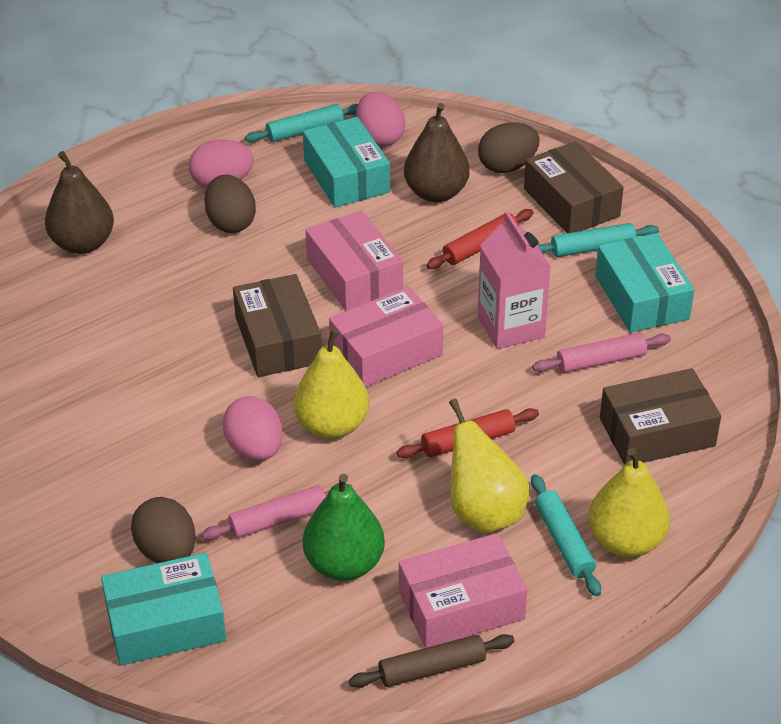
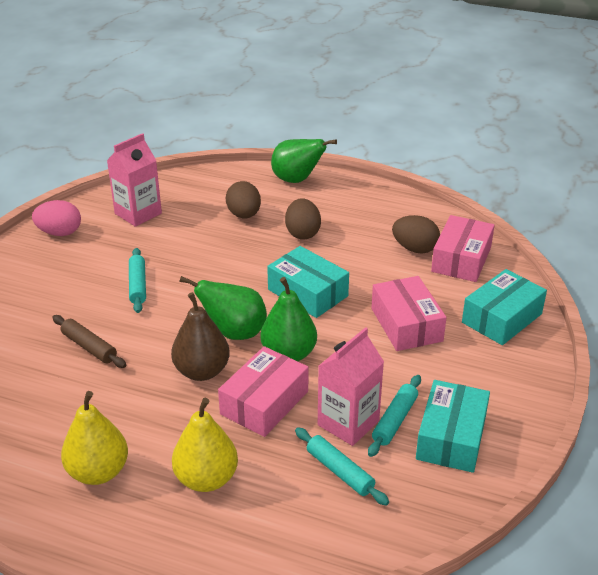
brown box: 3 -> 0
brown pear: 2 -> 1
green pear: 1 -> 3
pink carton: 1 -> 2
pink egg: 3 -> 1
pink rolling pin: 2 -> 0
red rolling pin: 2 -> 0
yellow pear: 3 -> 2

